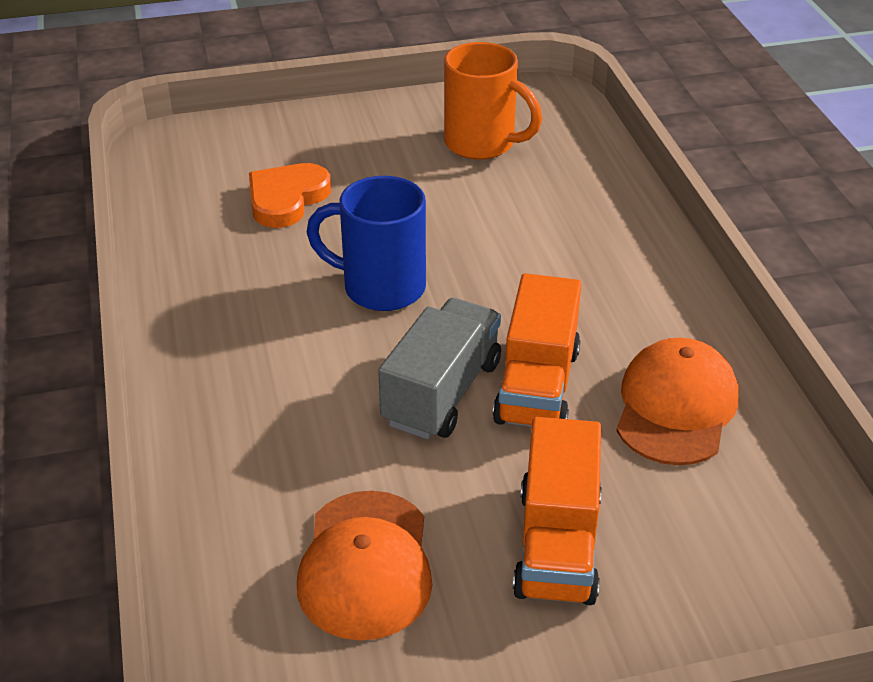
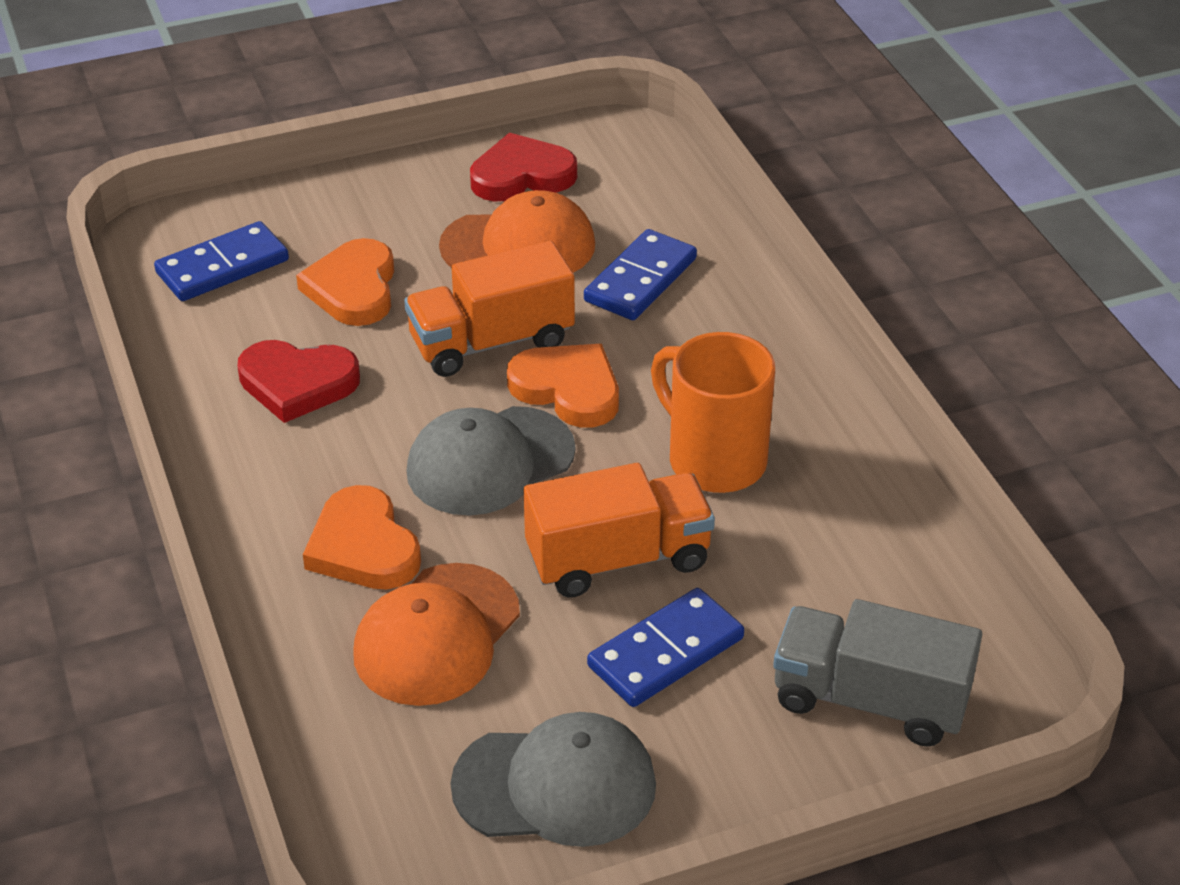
blue domino: 0 -> 3
blue mug: 1 -> 0
grey cap: 0 -> 2
orange heart: 1 -> 3
red heart: 0 -> 2

